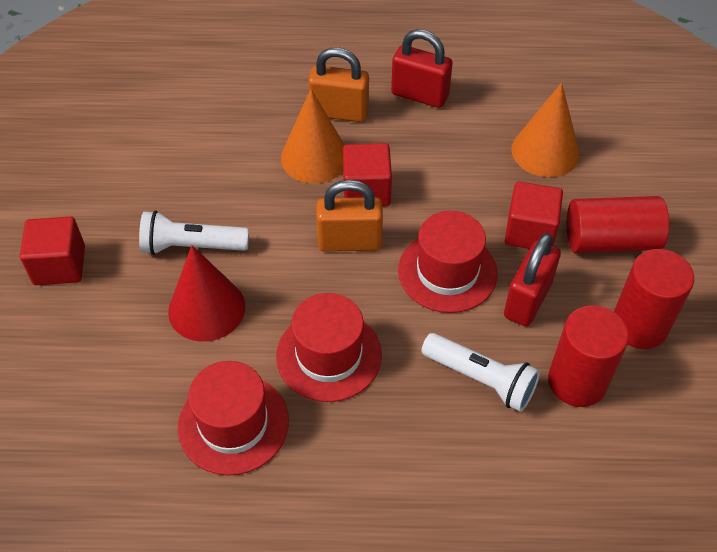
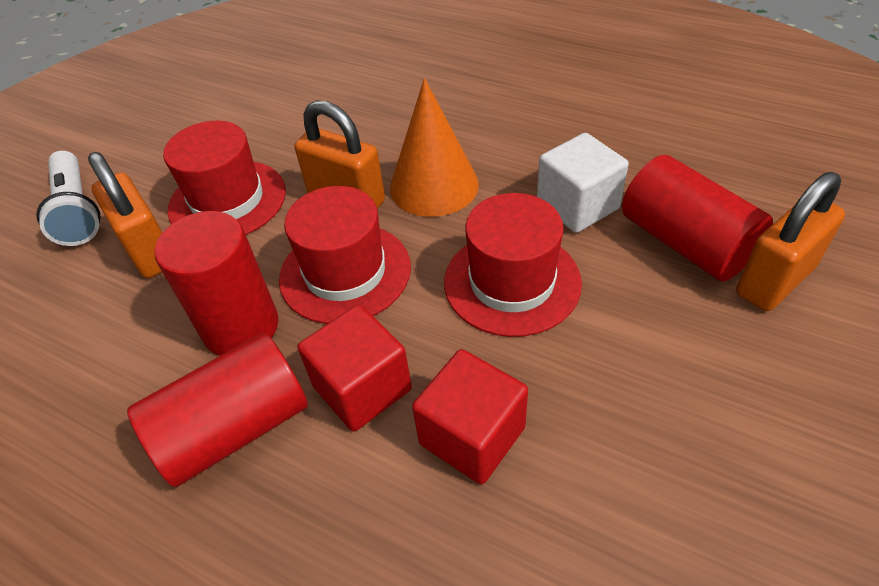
orange cone: 2 -> 1
orange padlock: 2 -> 3
red cone: 1 -> 0
red cube: 3 -> 2
red padlock: 2 -> 0
white cube: 0 -> 1
white flashlight: 2 -> 1

